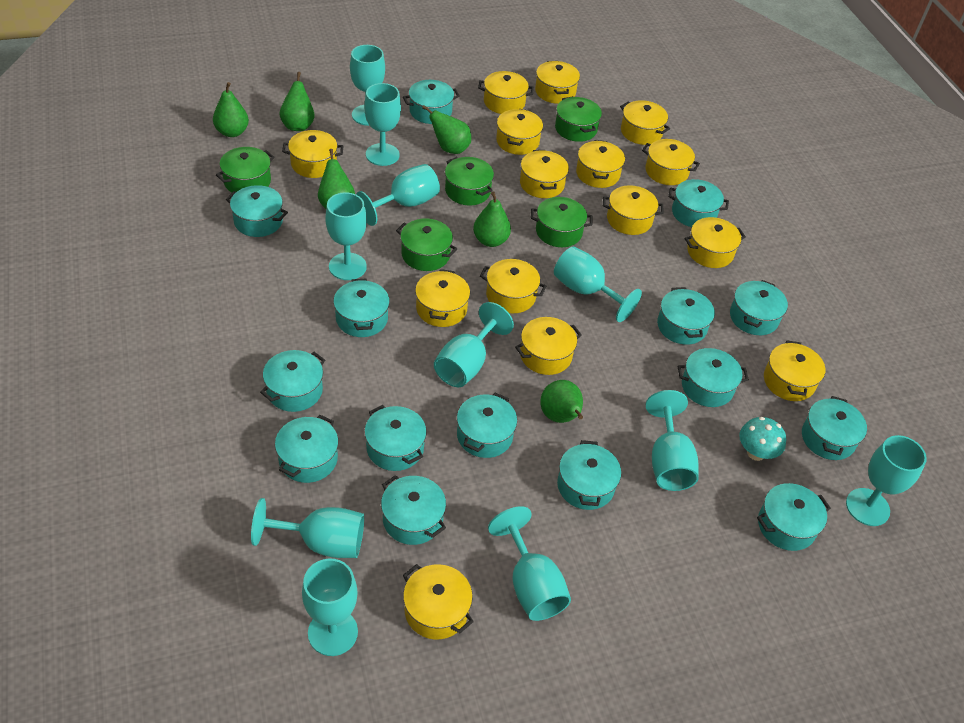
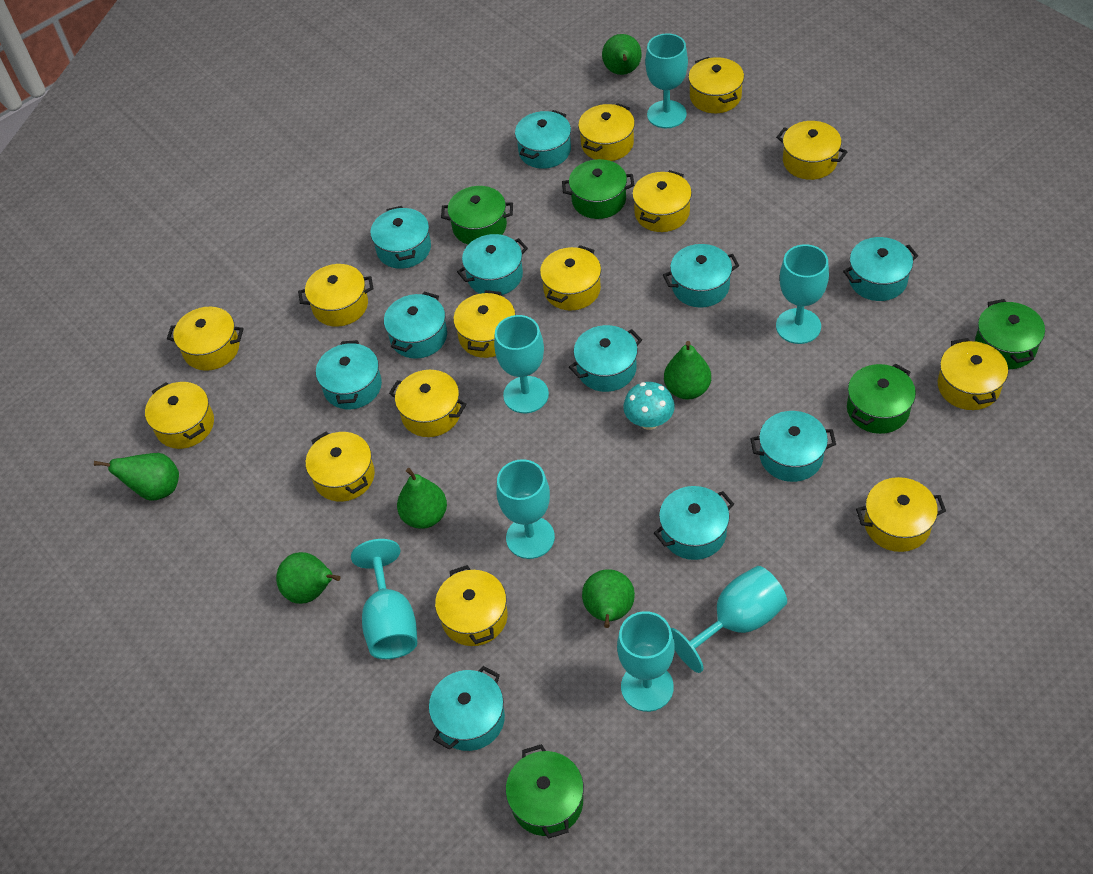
turquoise goblet: 11 -> 7
turquoise pot: 15 -> 11
yellow pot: 15 -> 14

